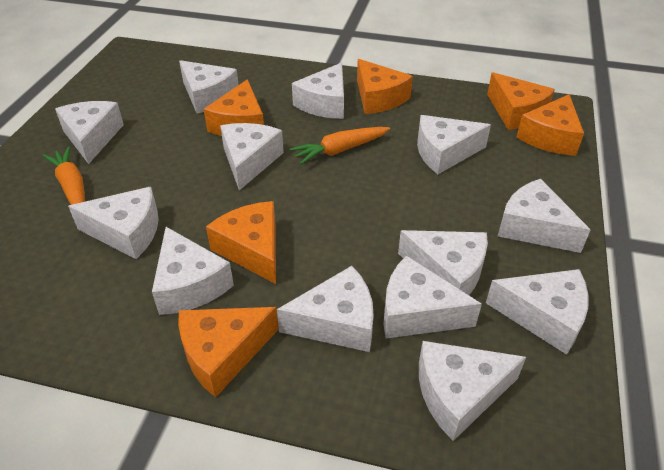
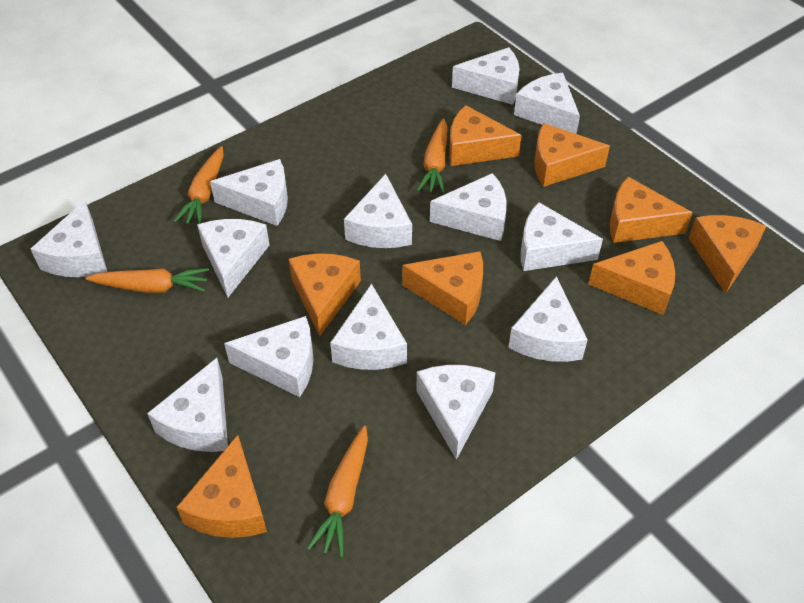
orange carrot: 2 -> 4
orange cheese: 6 -> 8

